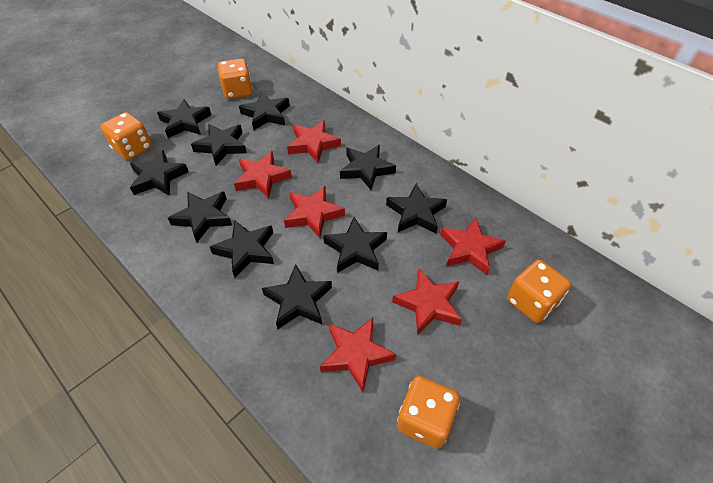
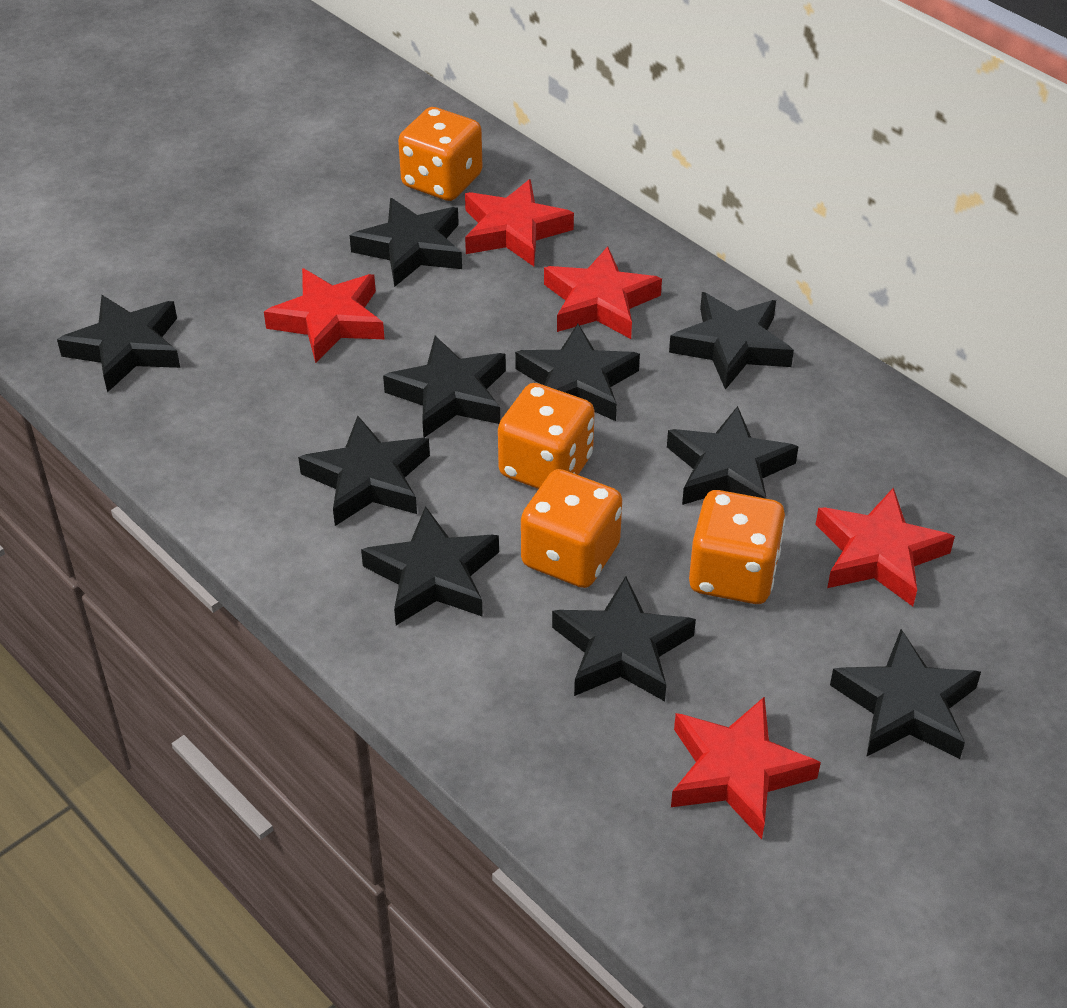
red star: 6 -> 5

